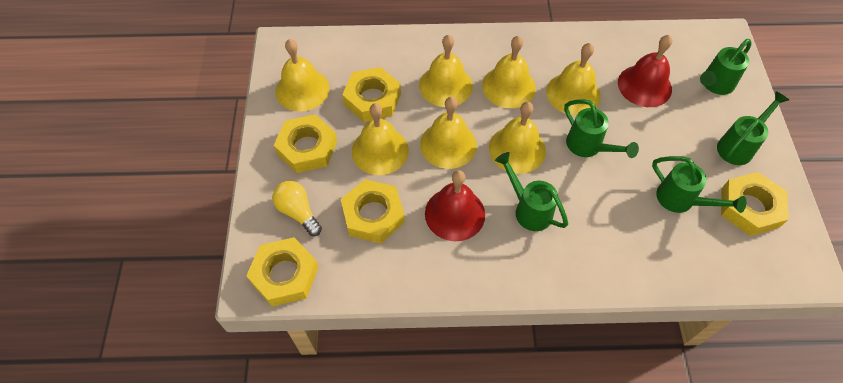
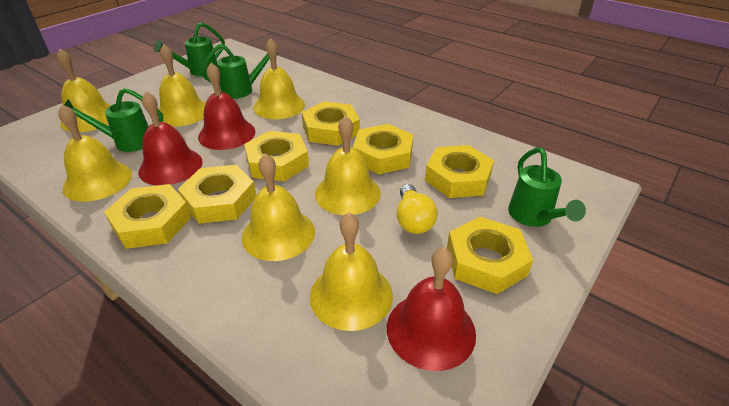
green watering can: 5 -> 4
red bell: 2 -> 3
yellow nut: 5 -> 7

